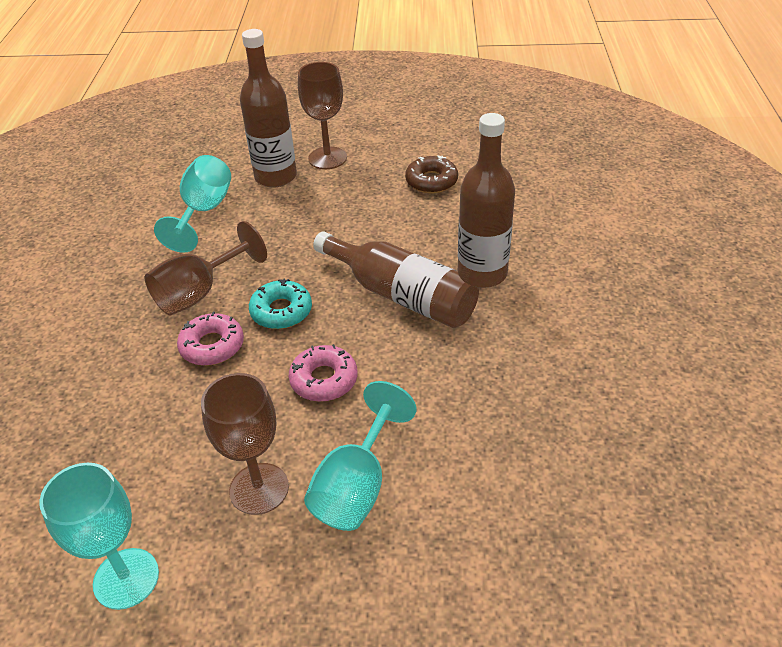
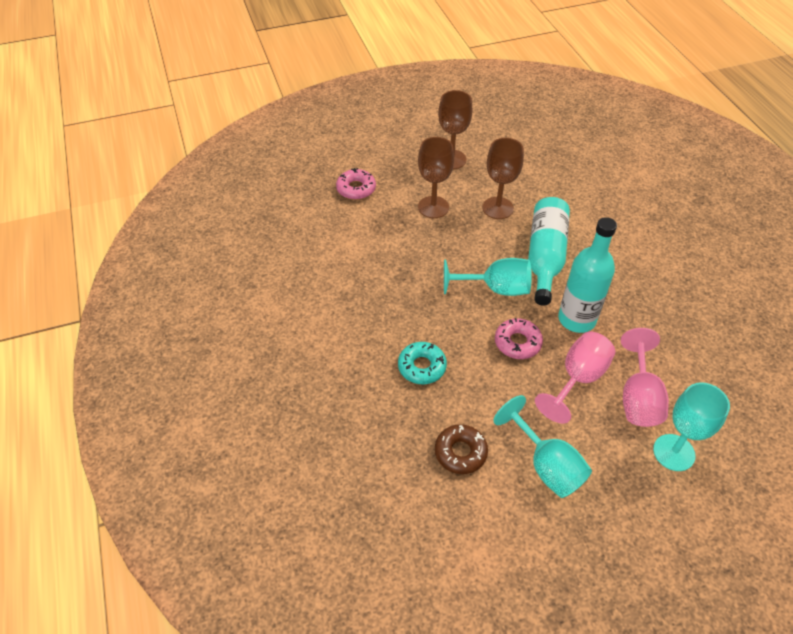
brown bottle: 3 -> 0
pink goblet: 0 -> 2
turquoise bottle: 0 -> 2

